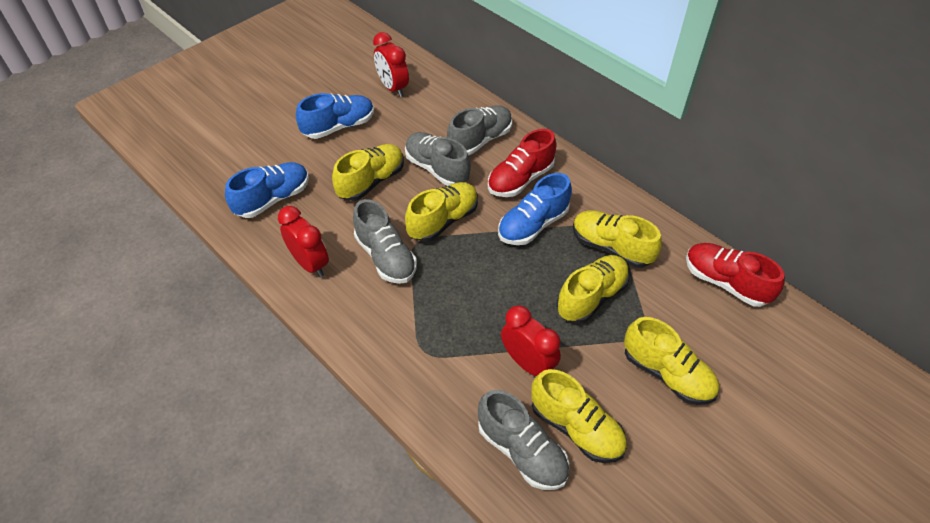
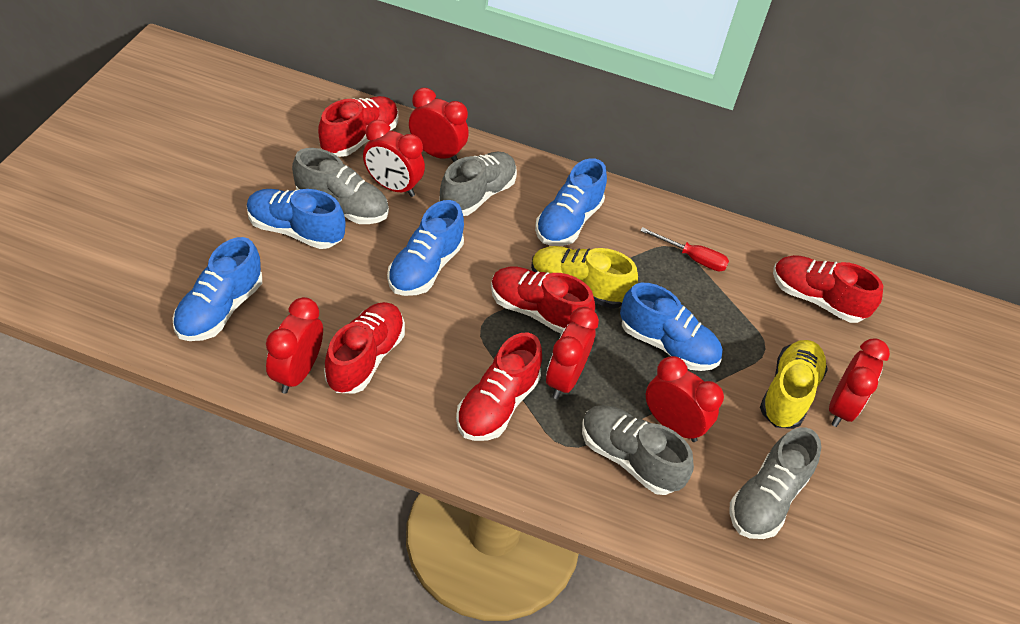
blue shoe: 3 -> 5
red clock: 3 -> 6
red screwdriver: 0 -> 1
red shoe: 2 -> 5
yellow shoe: 6 -> 2

